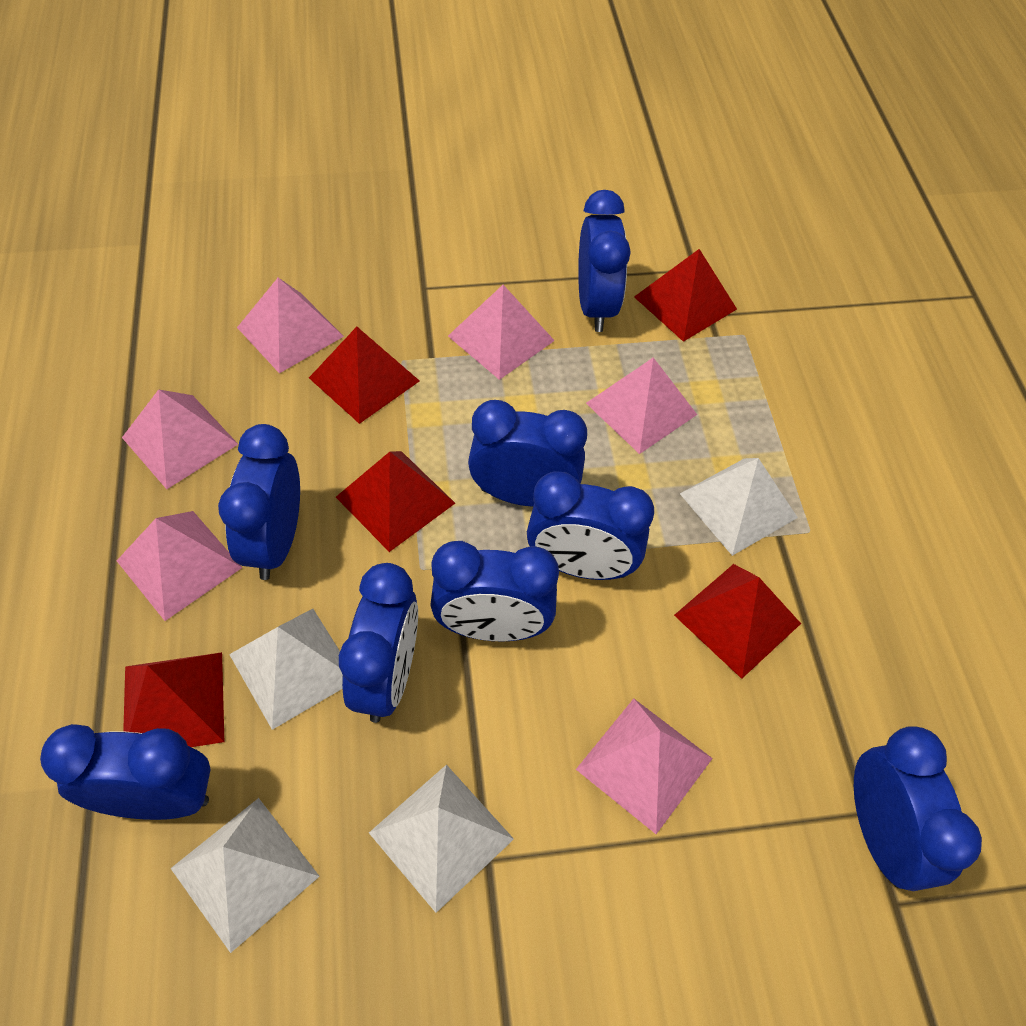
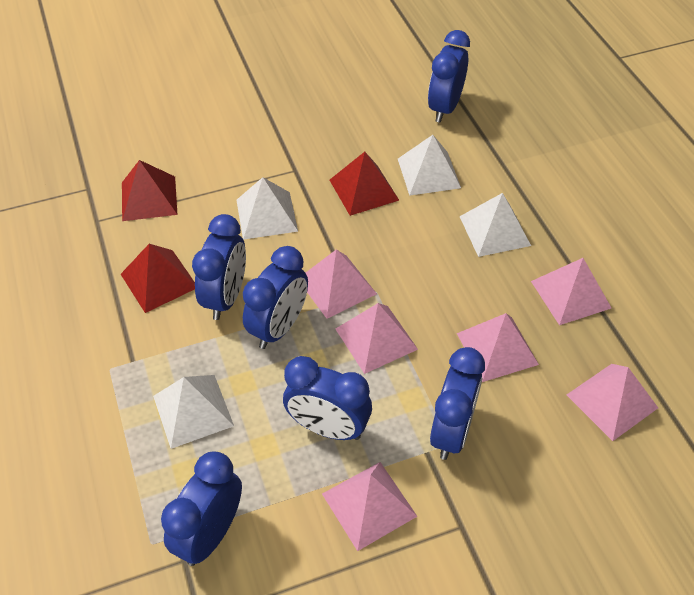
blue clock: 8 -> 6
red pyramid: 5 -> 3

